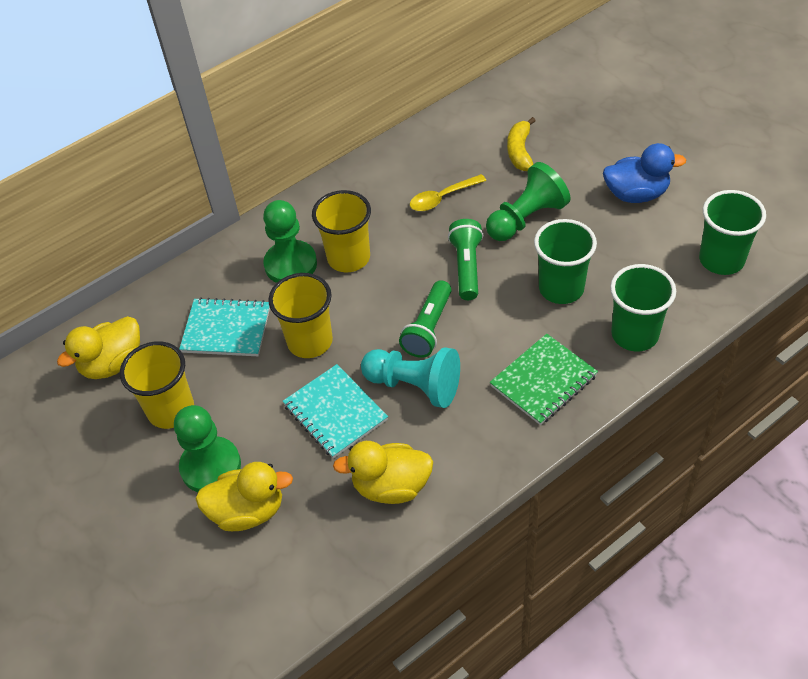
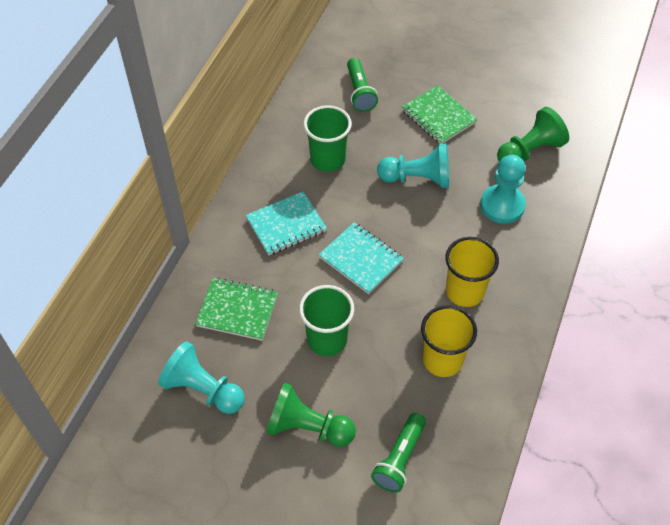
blue duck: 1 -> 0
green cup: 3 -> 2
green notebook: 1 -> 2
green pawn: 3 -> 2
turquoise pawn: 1 -> 3
yellow banana: 1 -> 0
yellow cup: 3 -> 2
yellow duck: 3 -> 0
yellow spoon: 1 -> 0

